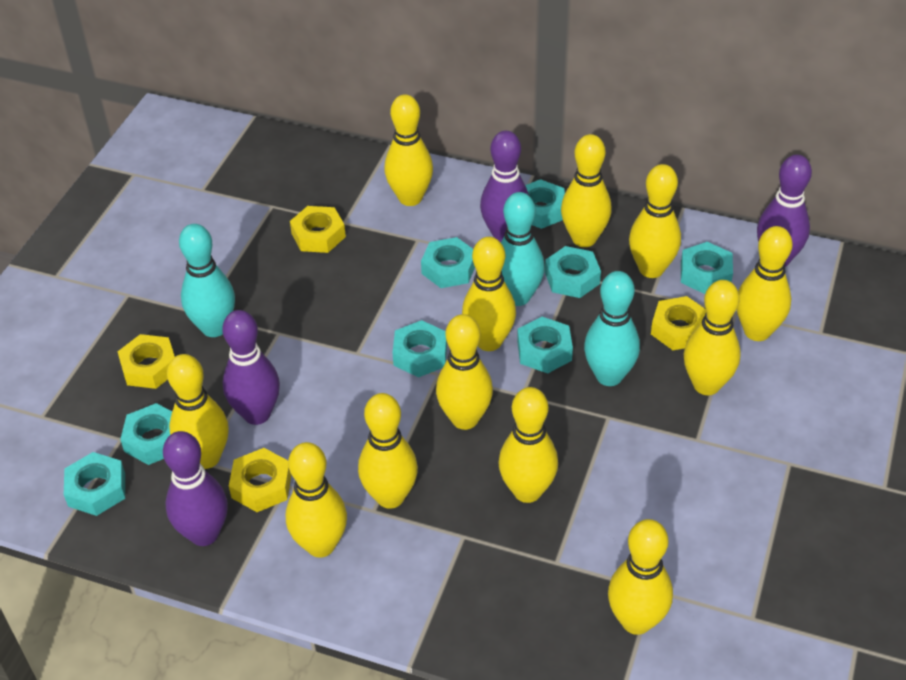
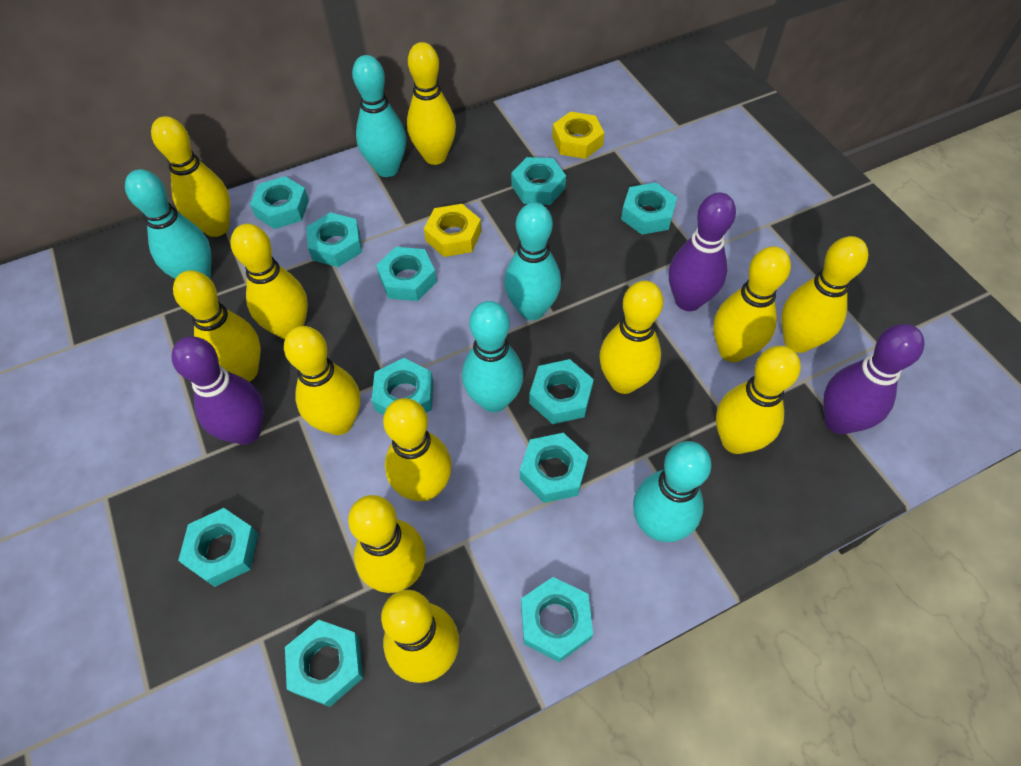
purple bowling pin: 4 -> 3
turquoise bowling pin: 3 -> 5
turquoise nut: 8 -> 11
yellow nut: 4 -> 2

